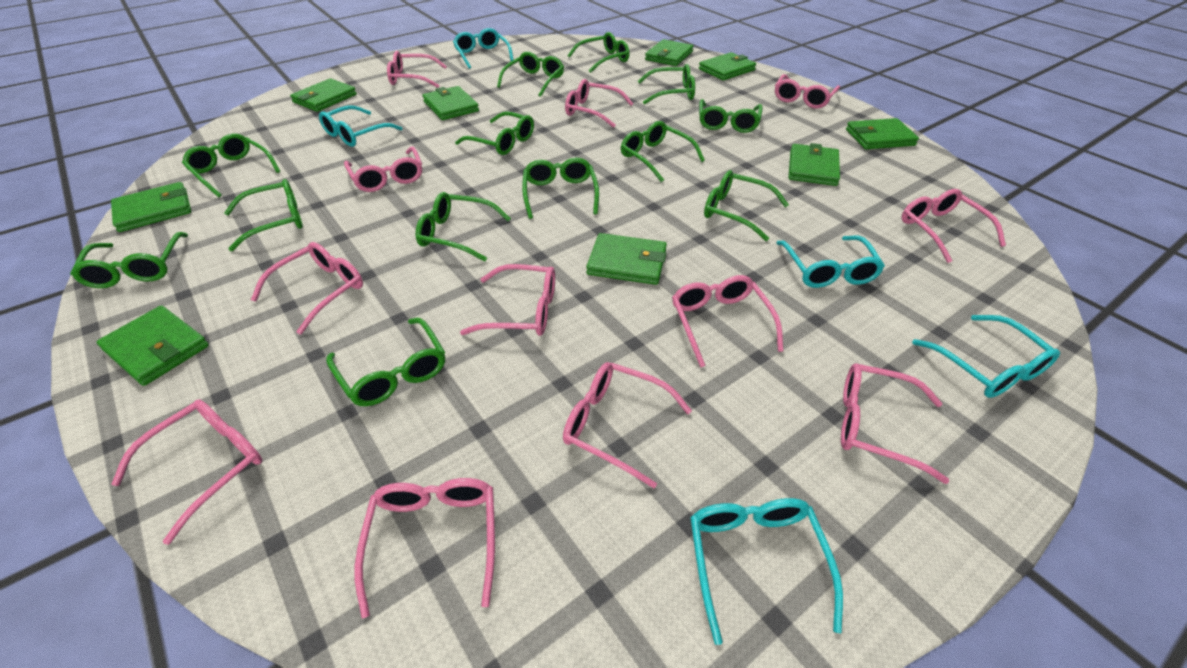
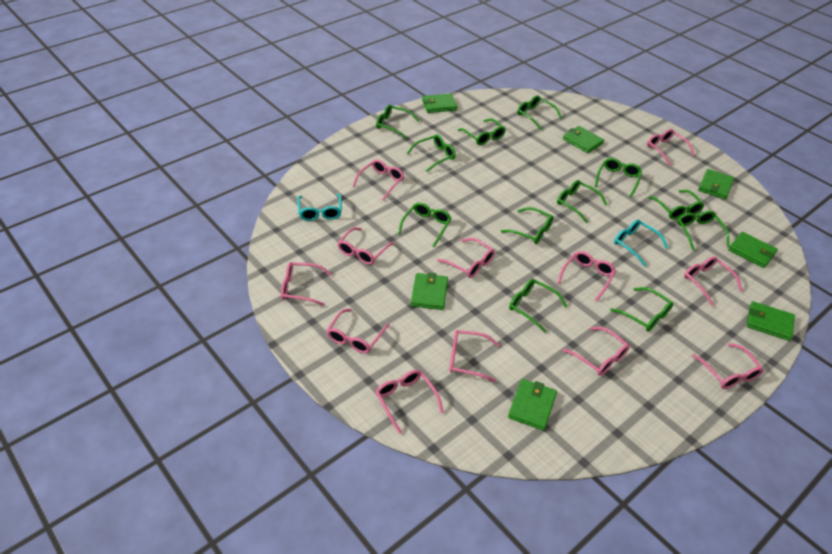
green glasses: 13 -> 12
green wallet: 9 -> 7
turquoise glasses: 5 -> 2

